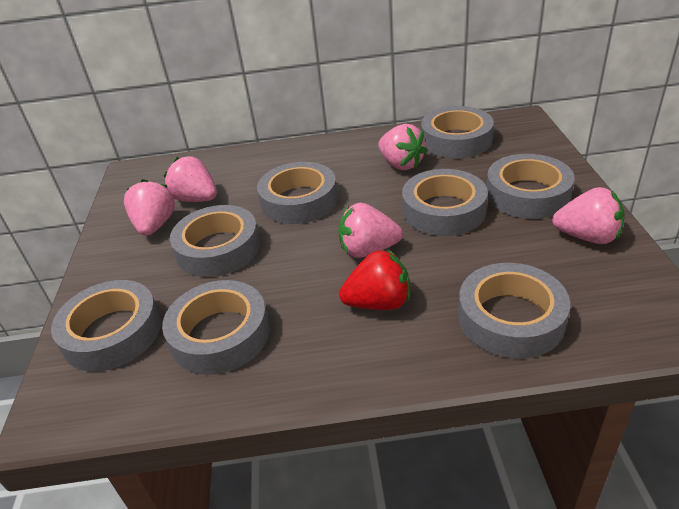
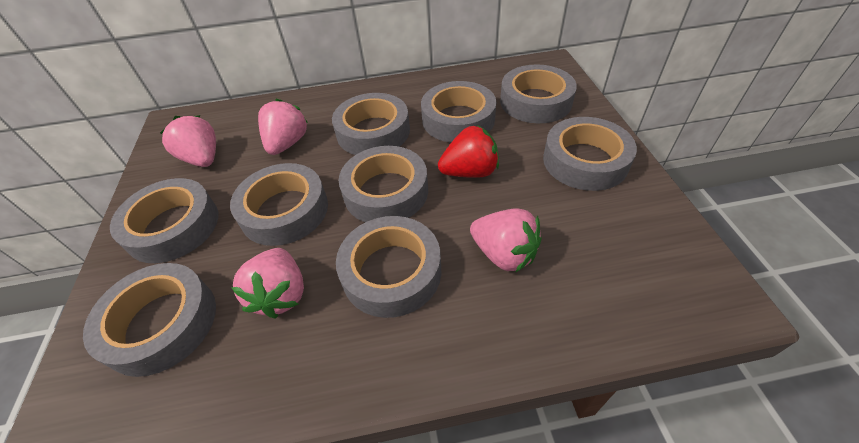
grey tape: 8 -> 9
pink strawberry: 5 -> 4

